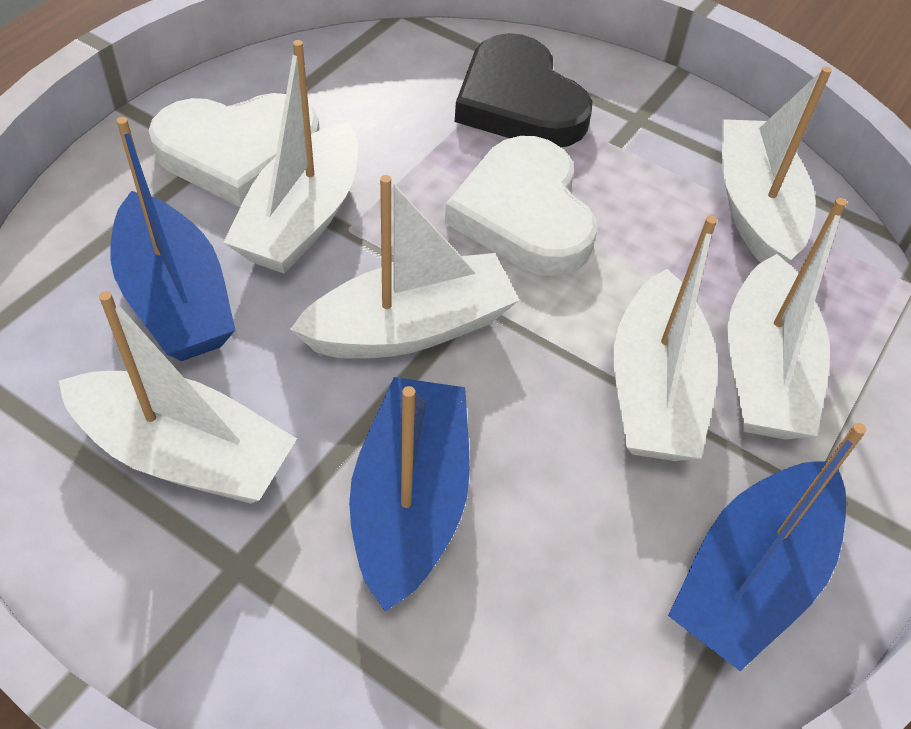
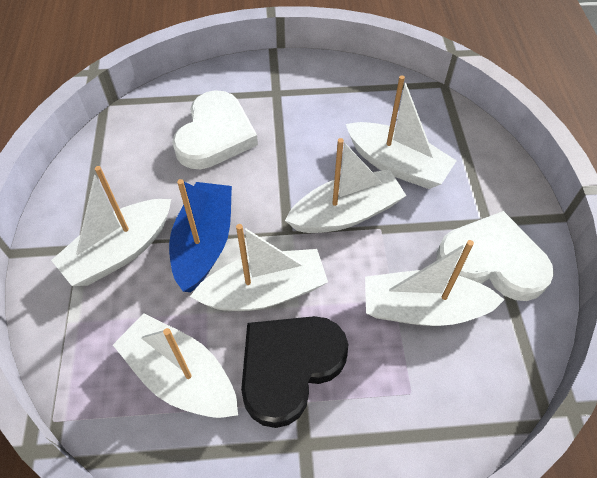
blue boat: 3 -> 1

